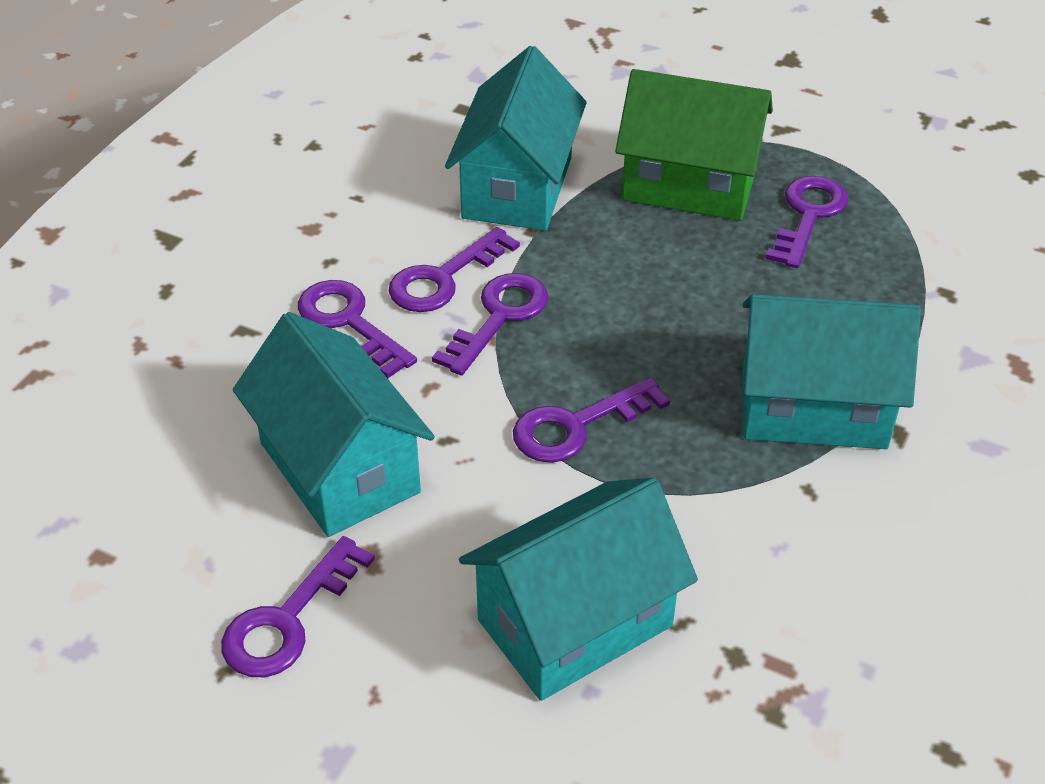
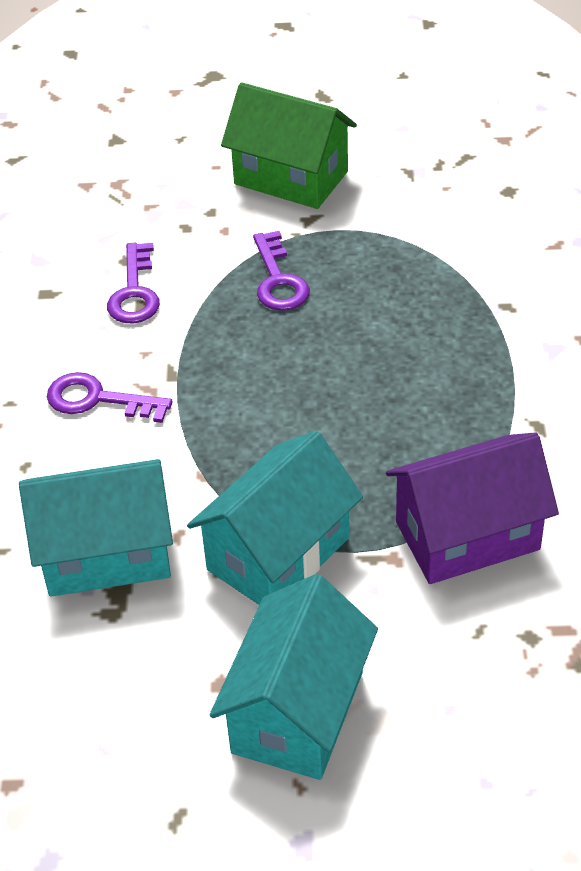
purple house: 0 -> 1
purple key: 6 -> 3
turquoise house: 4 -> 3

